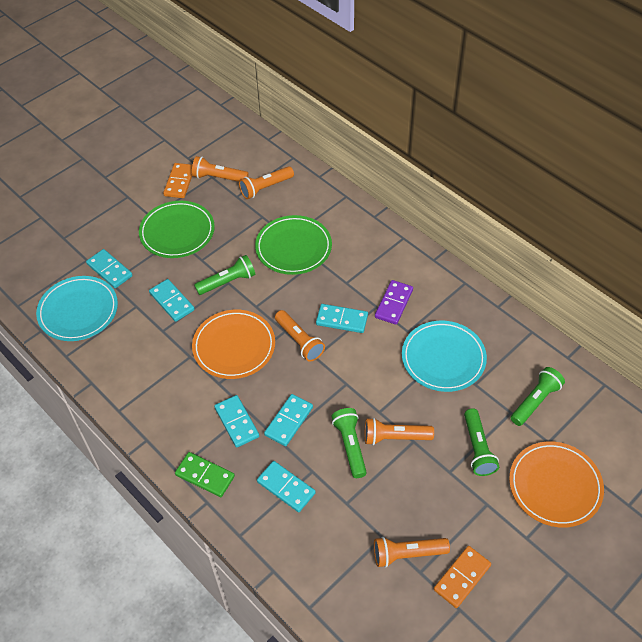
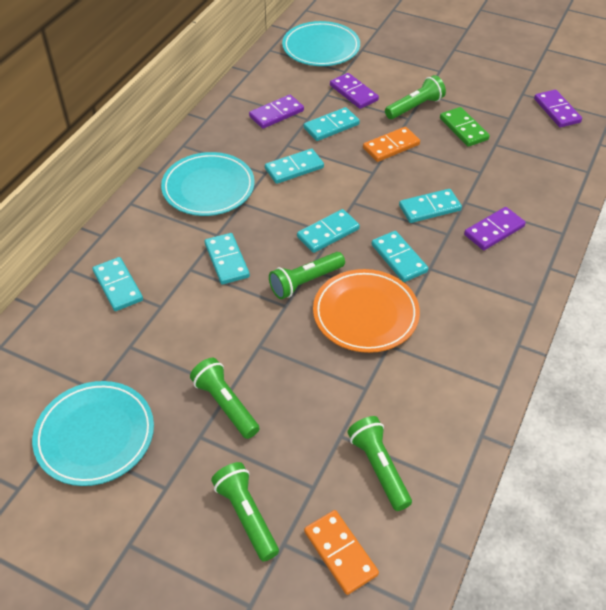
green flashlight: 4 -> 5
green plate: 2 -> 0
orange flashlight: 5 -> 0
orange plate: 2 -> 1
purple domino: 1 -> 4
turquoise domino: 6 -> 7
turquoise plate: 2 -> 3

